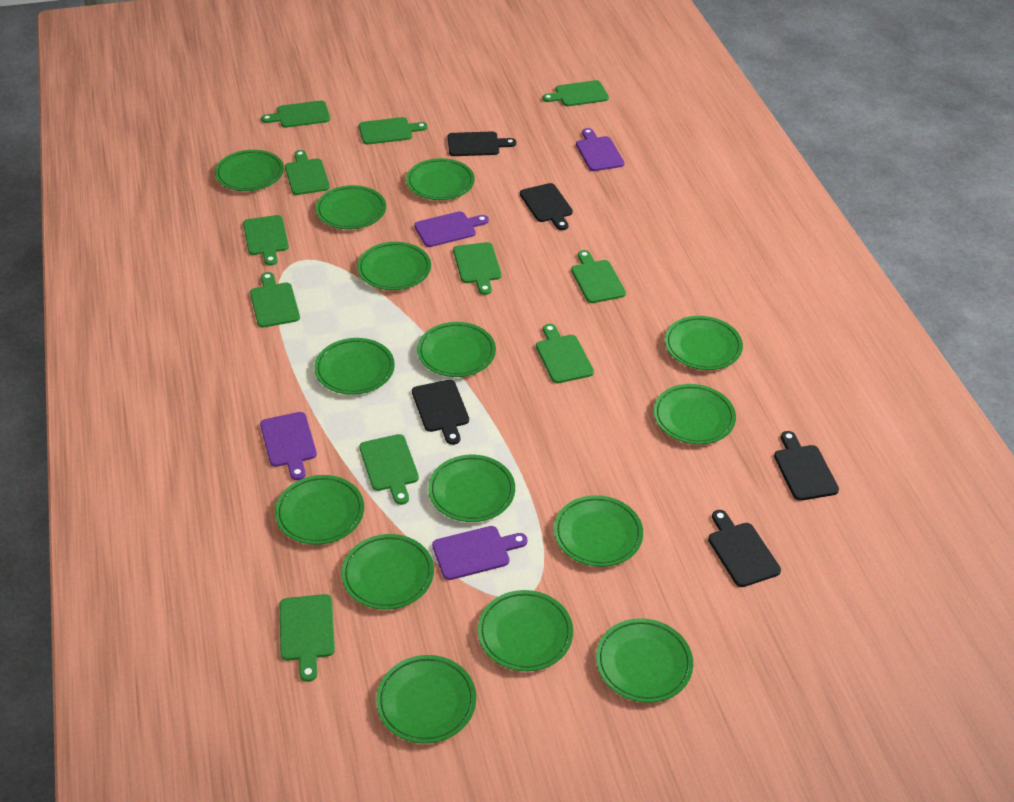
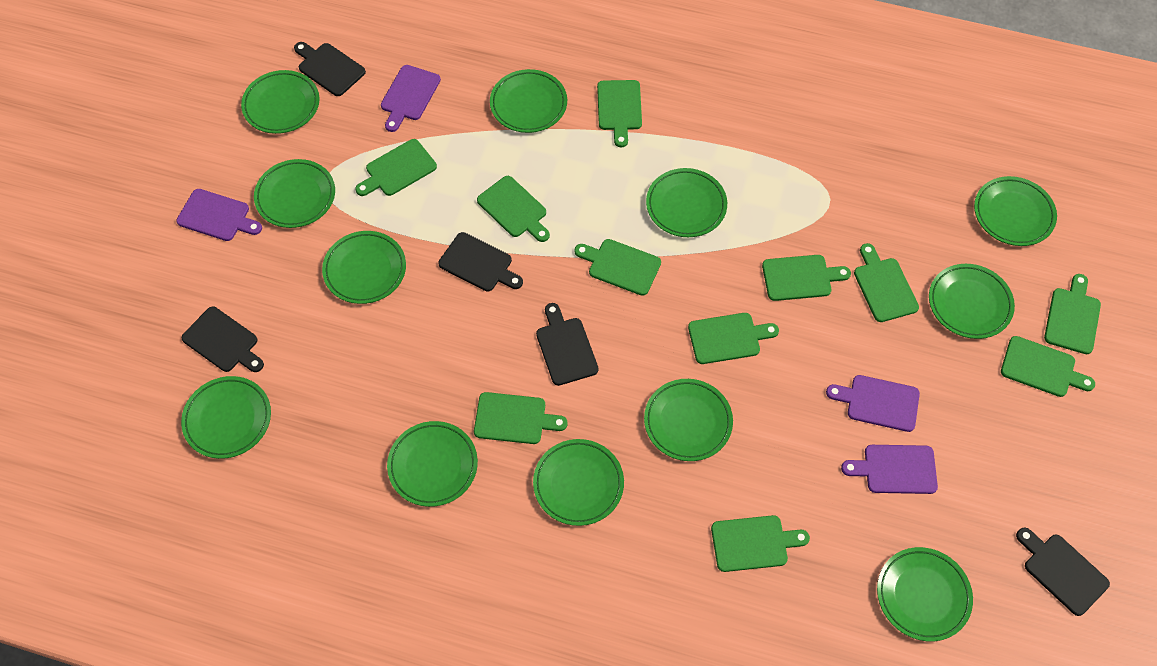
green plate: 15 -> 12

